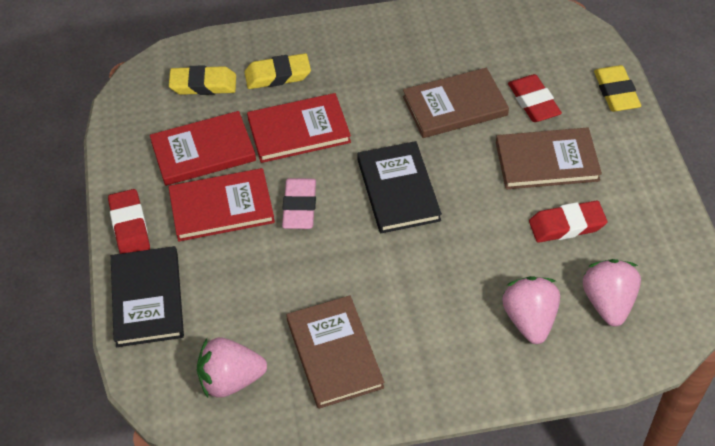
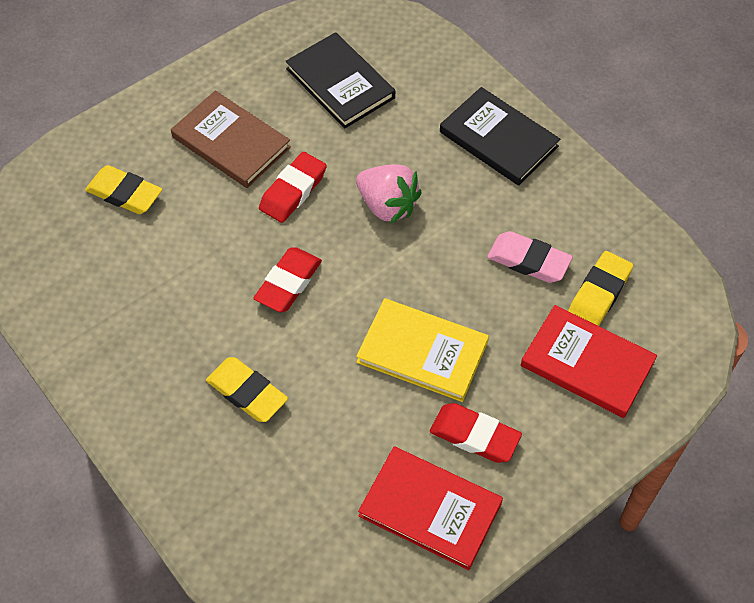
brown book: 3 -> 1
pink strawberry: 3 -> 1
red book: 3 -> 2
yellow book: 0 -> 1

